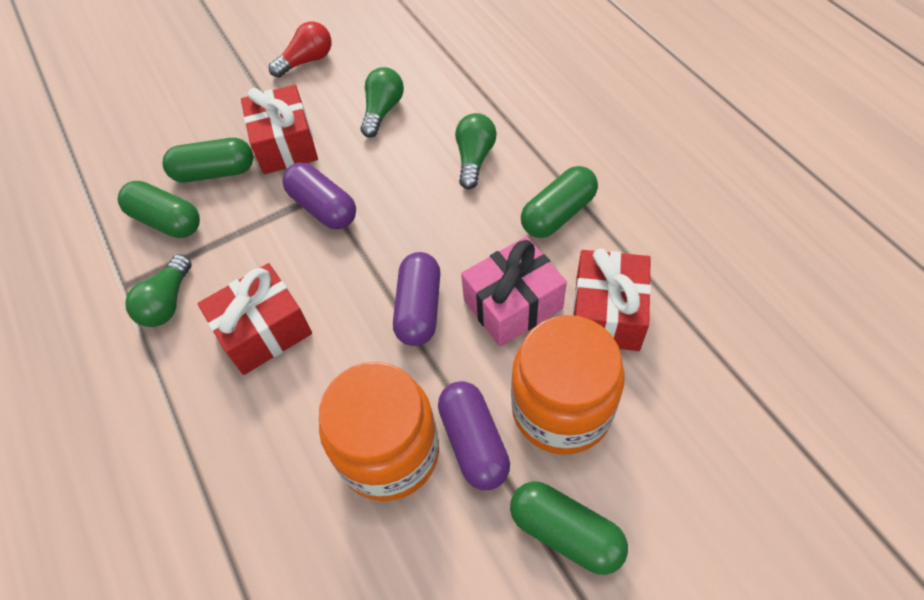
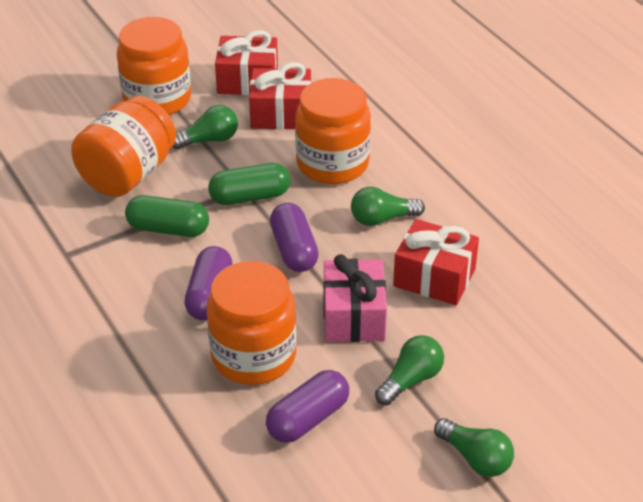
green capsule: 4 -> 2
green light bulb: 3 -> 4
orange jar: 2 -> 4
red light bulb: 1 -> 0

